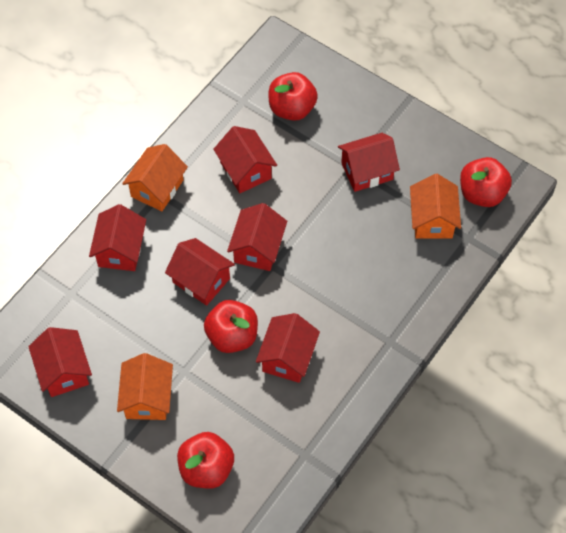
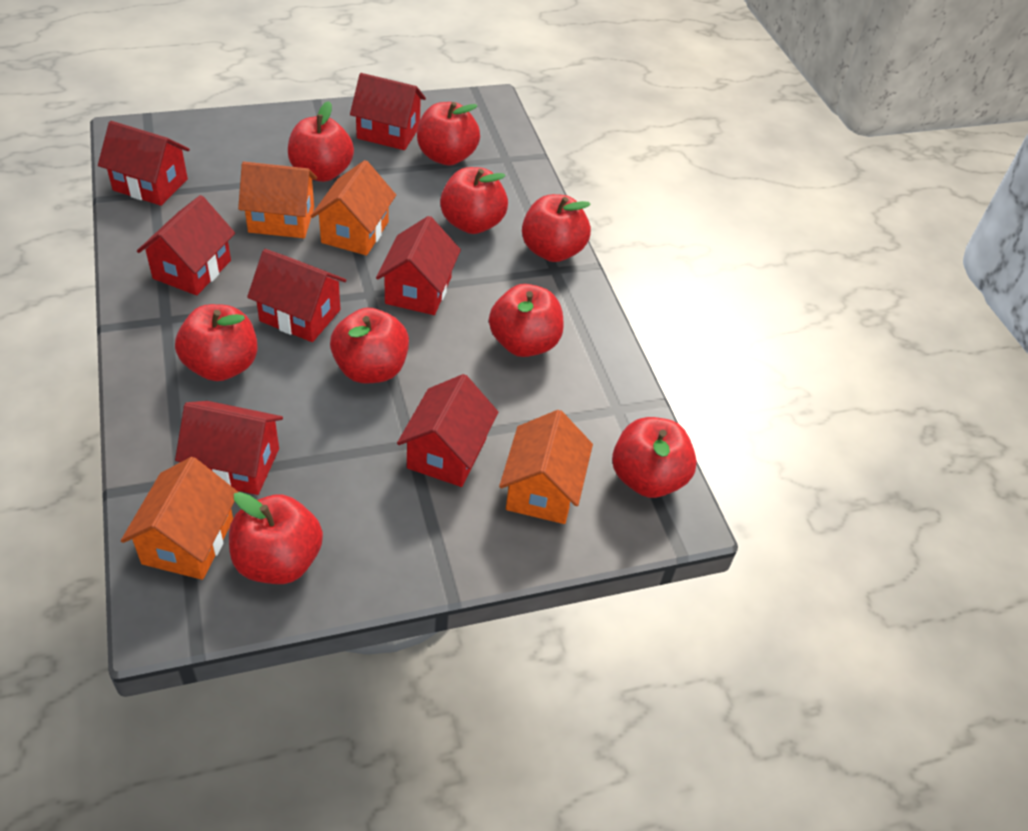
orange house: 3 -> 4
red apple: 4 -> 9

